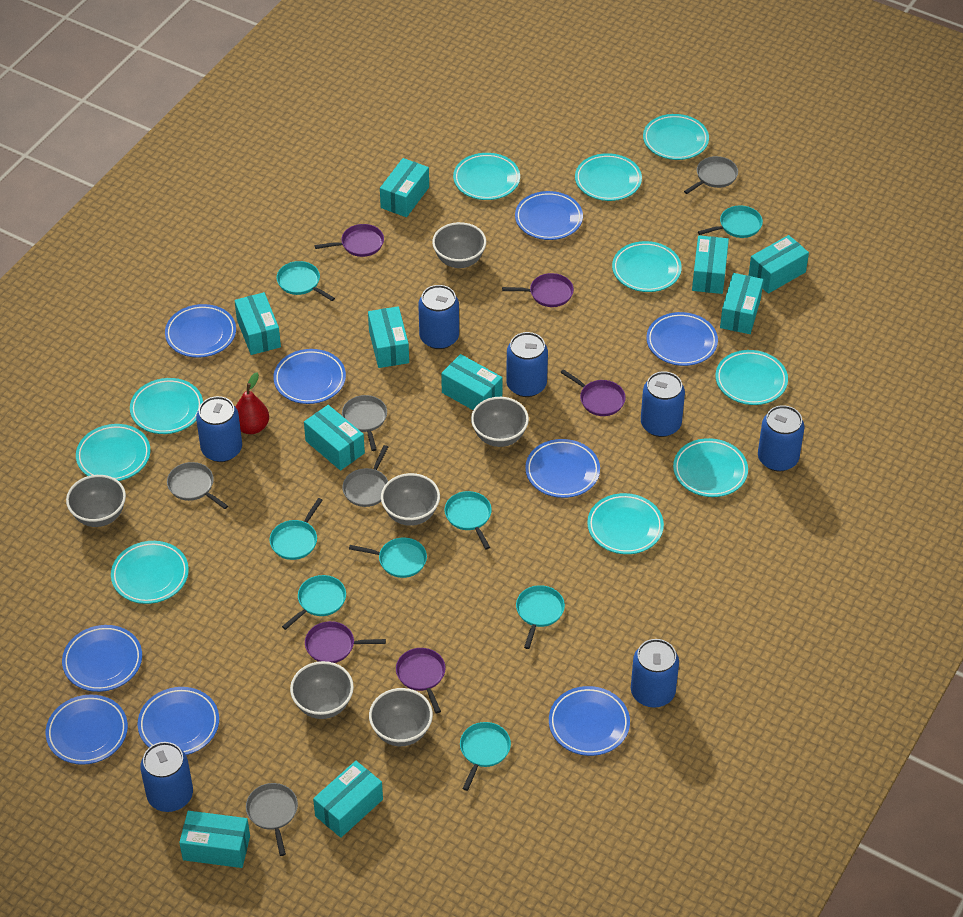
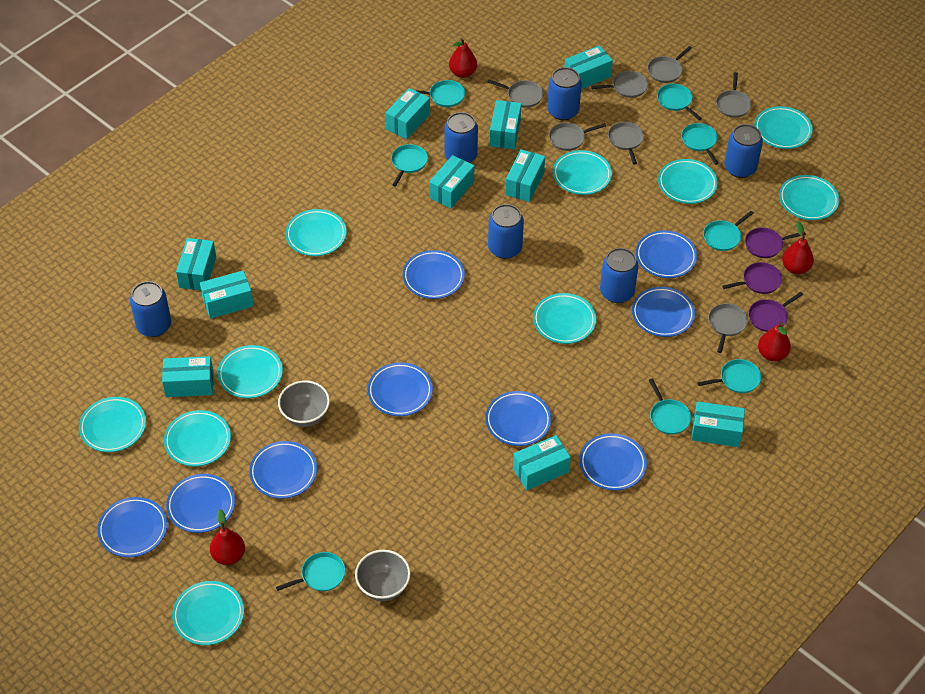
blue can: 7 -> 6
grey bowl: 6 -> 2
grey pan: 5 -> 7
purple pan: 5 -> 3
red pear: 1 -> 4

